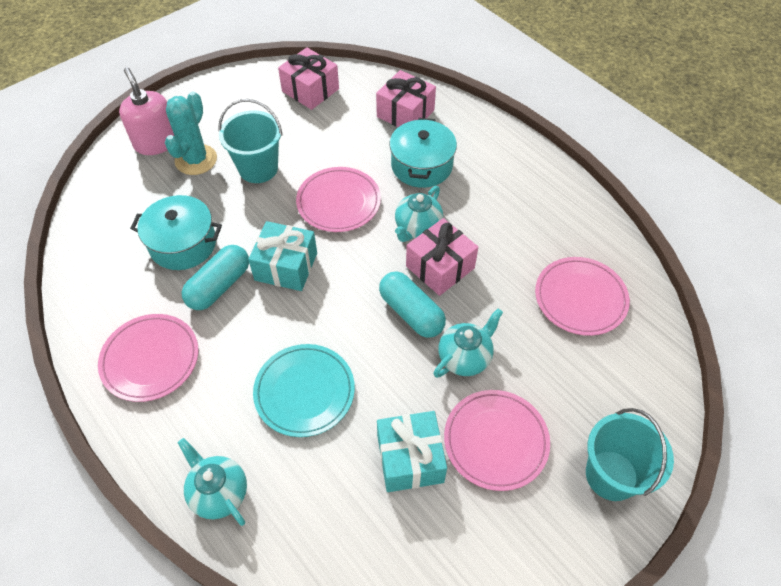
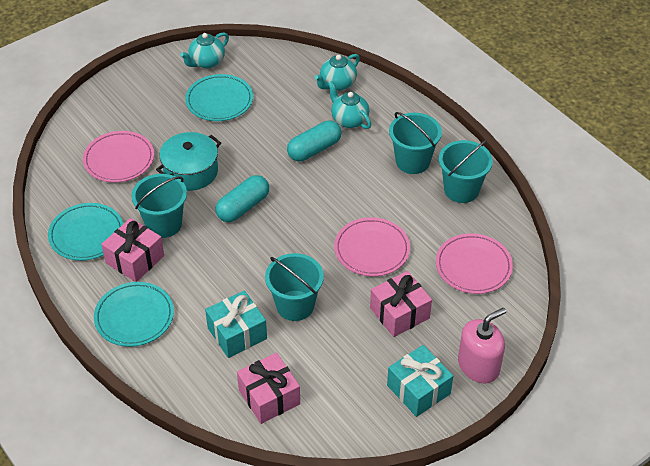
pink plate: 4 -> 3
turquoise bucket: 2 -> 4
turquoise cactus: 1 -> 0
turquoise plate: 1 -> 3
turquoise pot: 2 -> 1

